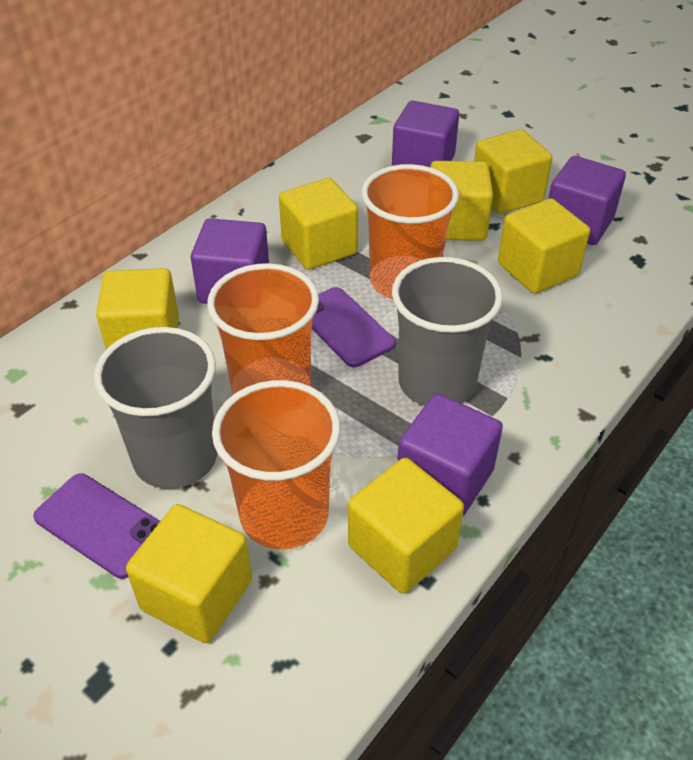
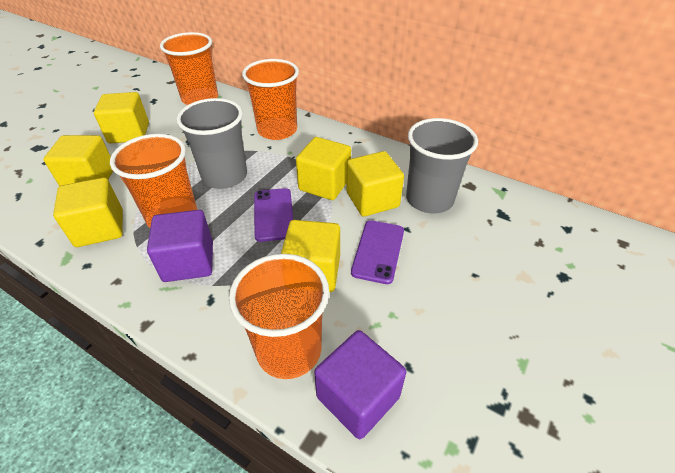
orange cup: 3 -> 4
purple cube: 4 -> 2
yellow cube: 7 -> 6

